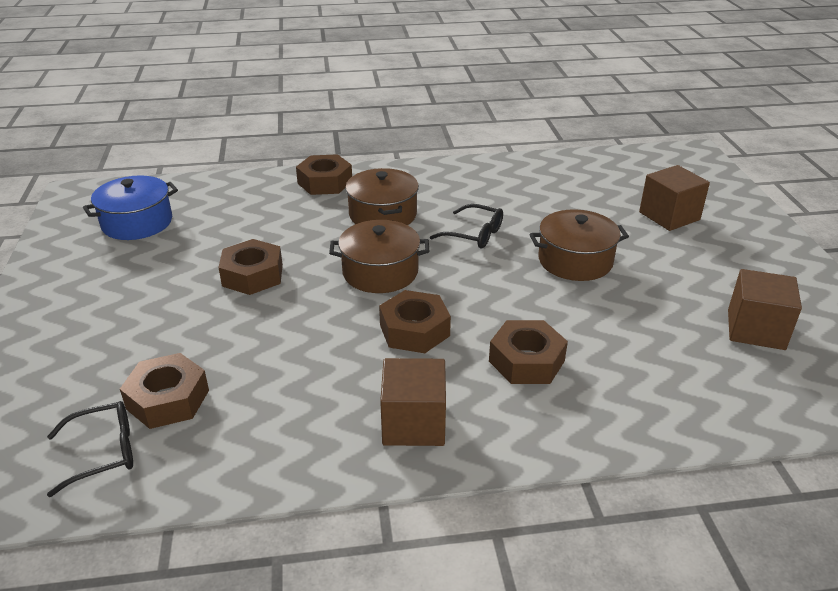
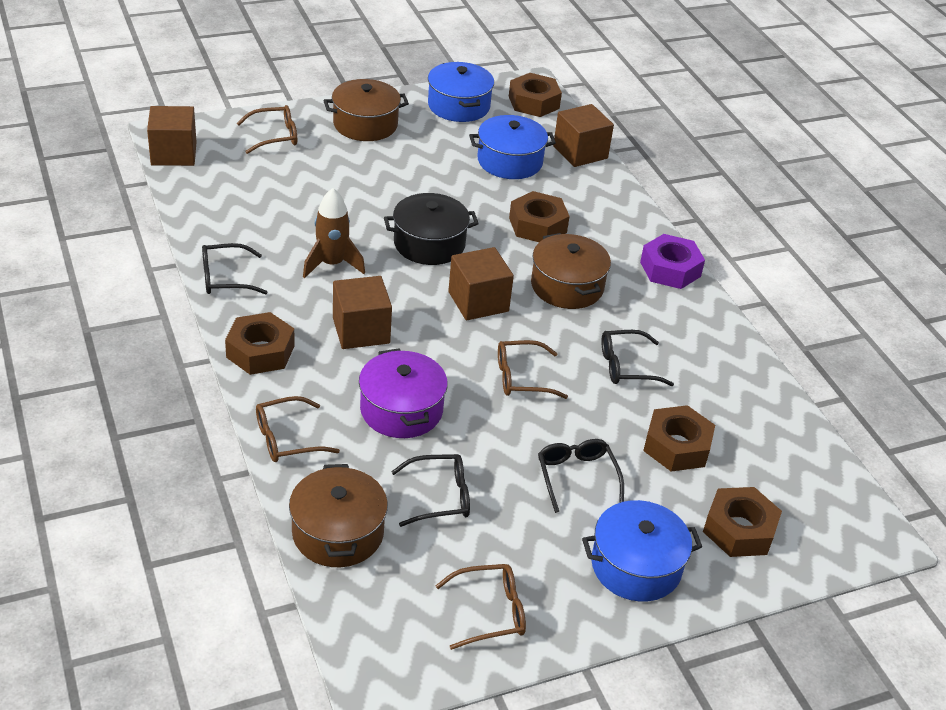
black glasses: 2 -> 4
black pot: 0 -> 1
blue pot: 1 -> 3
brown cube: 3 -> 4
brown glasses: 0 -> 4
brown rocket: 0 -> 1
purple nut: 0 -> 1
purple pot: 0 -> 1

